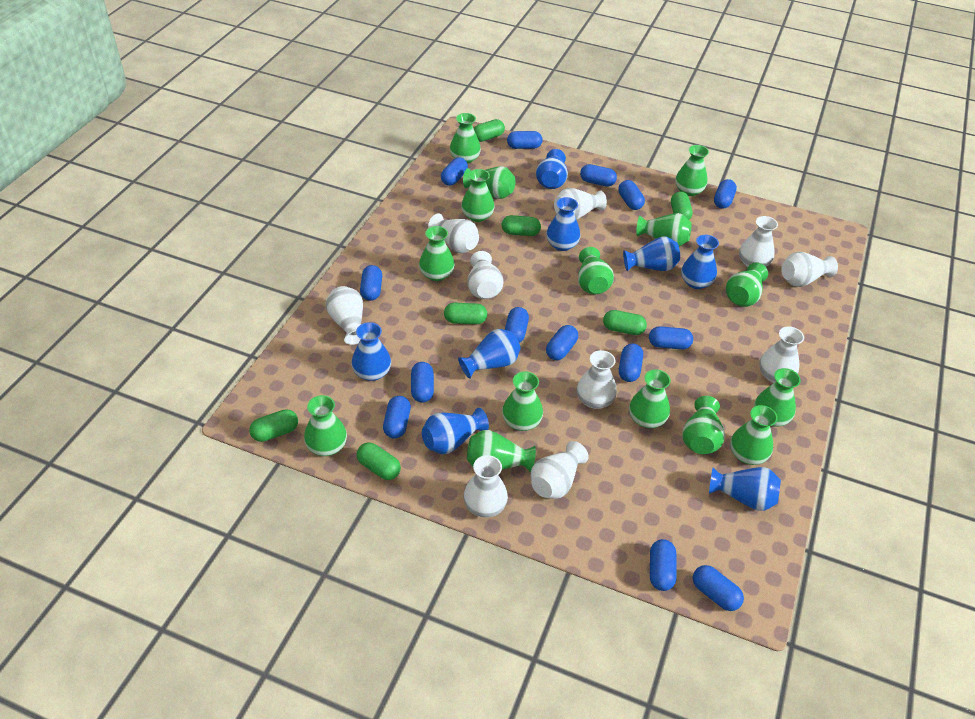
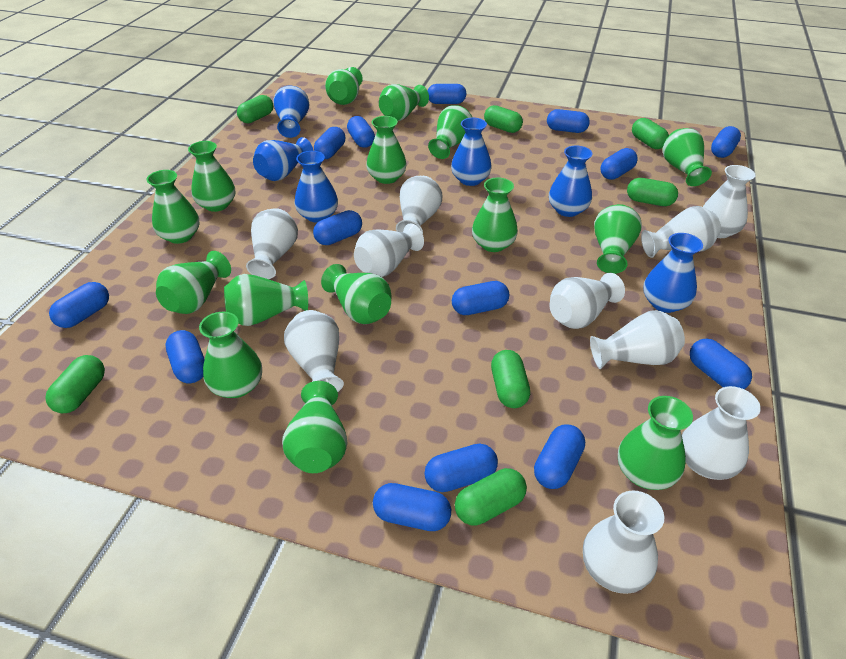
blue vase: 8 -> 6

